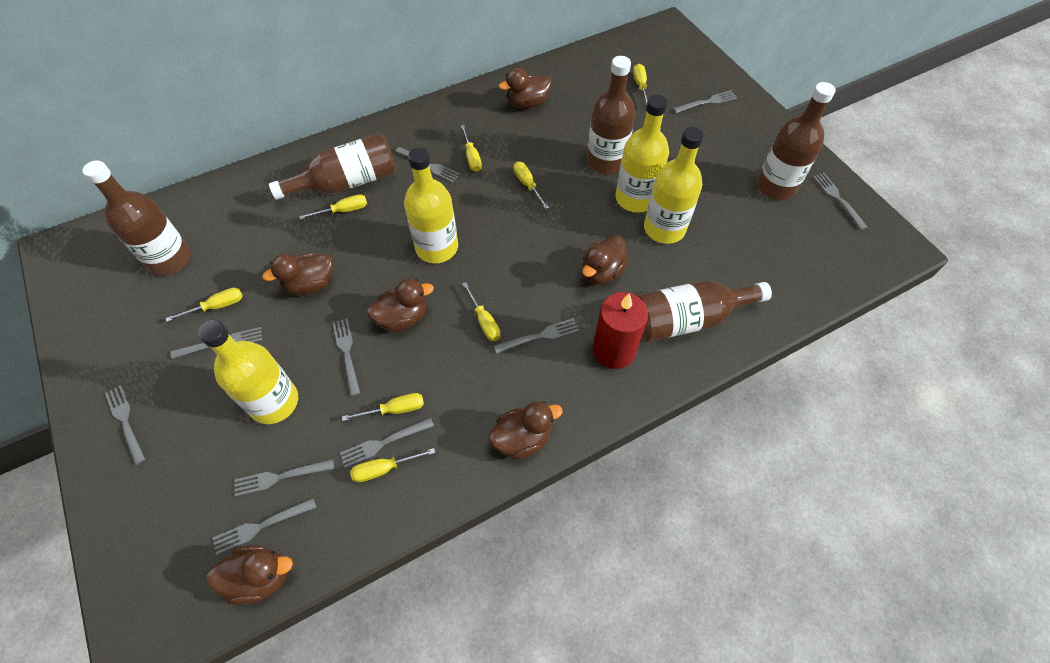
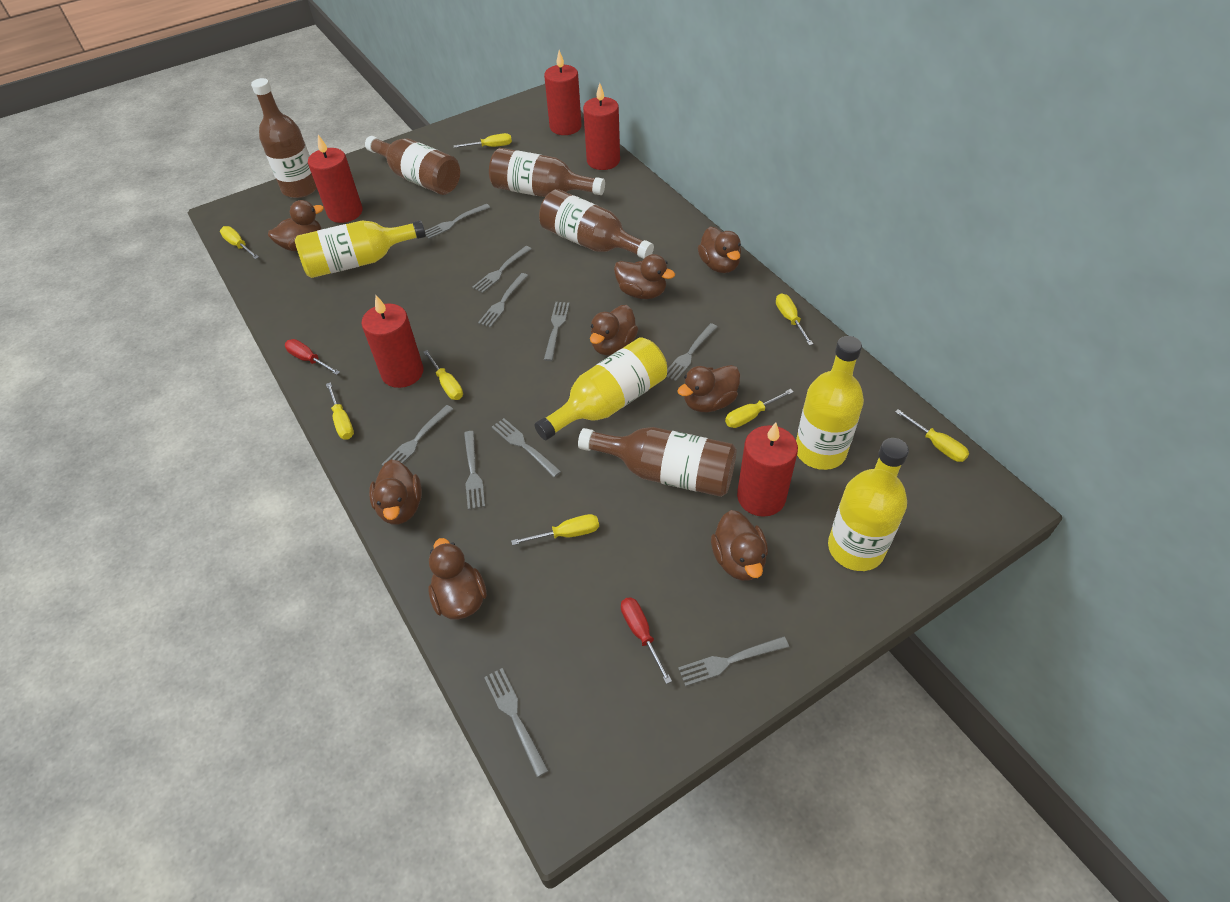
brown duck: 6 -> 8
red candle: 1 -> 5
red screwdriver: 0 -> 2

